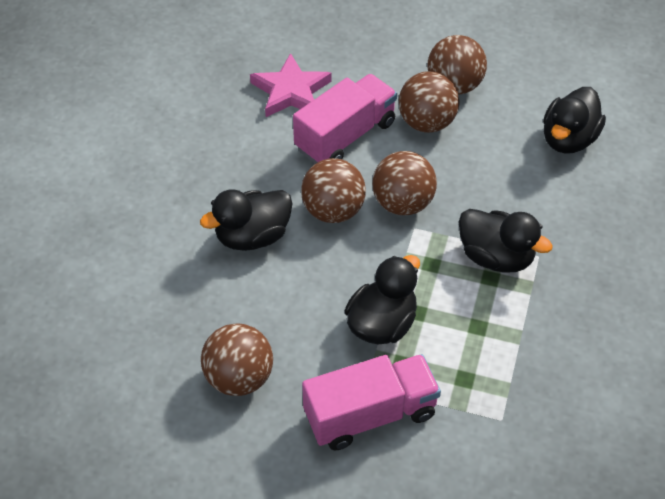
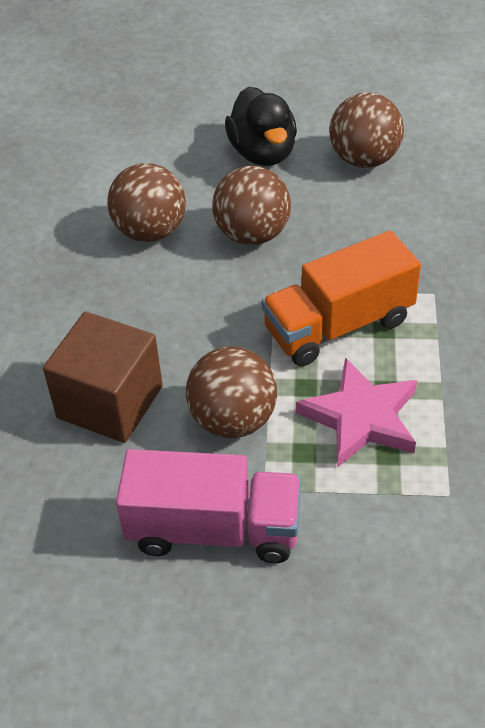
black duck: 4 -> 1
brown ball: 5 -> 4
brown cube: 0 -> 1
orange truck: 0 -> 1
pink truck: 2 -> 1

